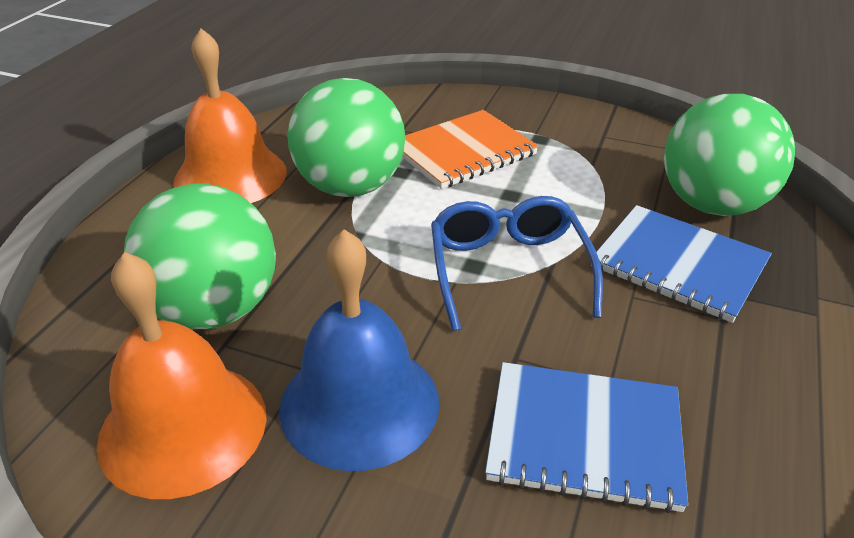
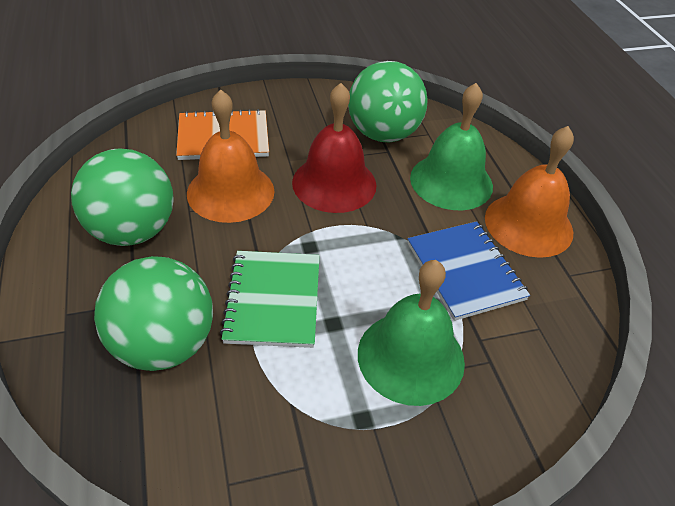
blue bell: 1 -> 0
blue glasses: 1 -> 0
blue notebook: 2 -> 1
green bell: 0 -> 2
green notebook: 0 -> 1
red bell: 0 -> 1

